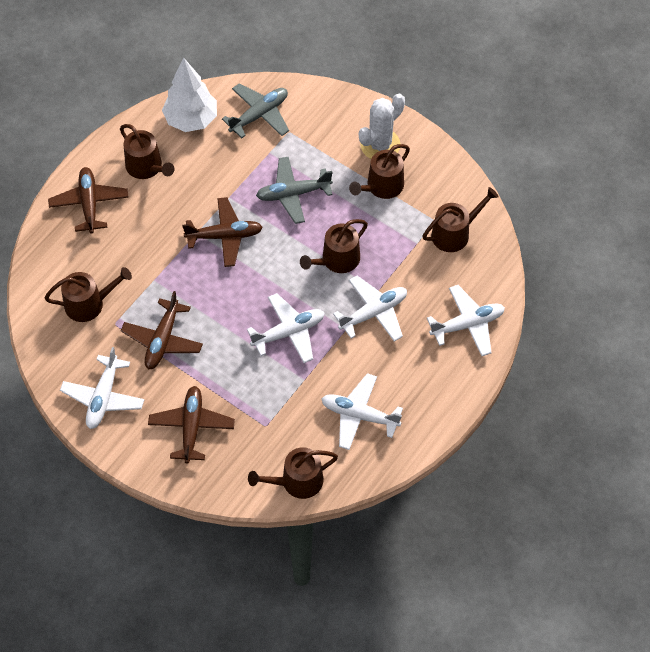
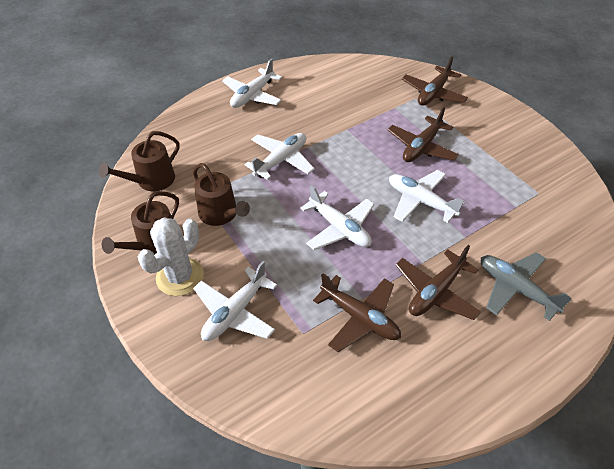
brown watering can: 6 -> 3
grey plane: 2 -> 1
white tree: 1 -> 0

